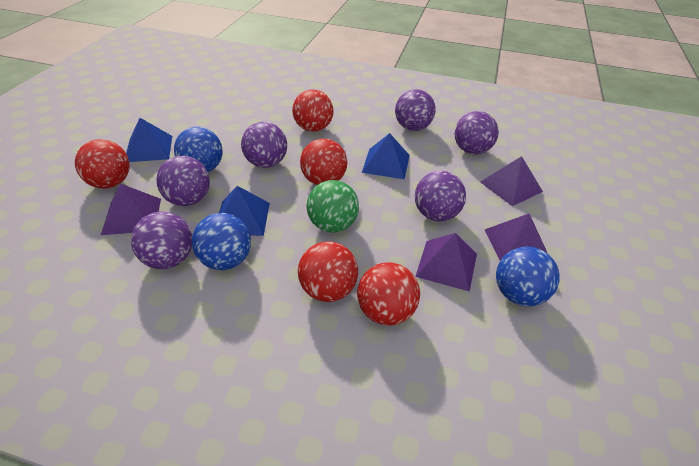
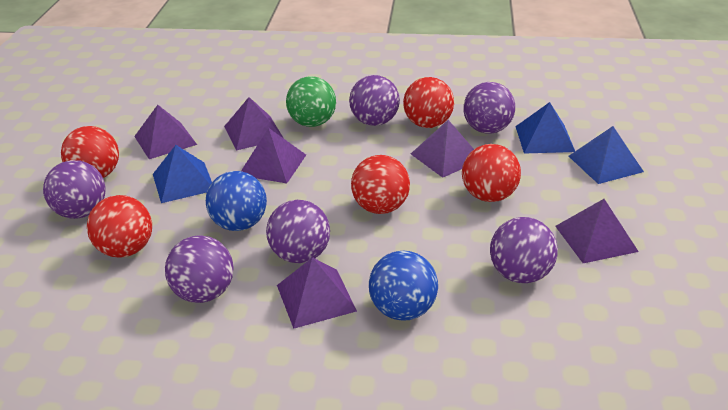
blue ball: 3 -> 2
purple pyramid: 4 -> 6

